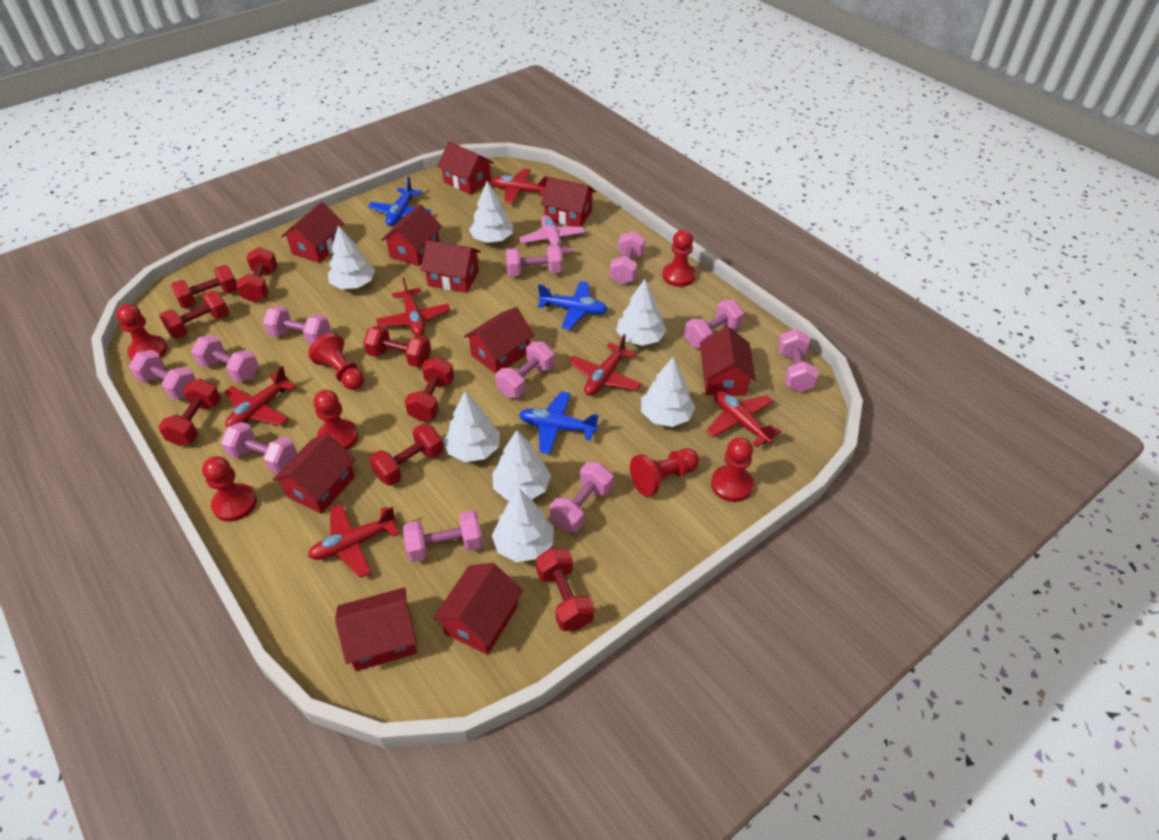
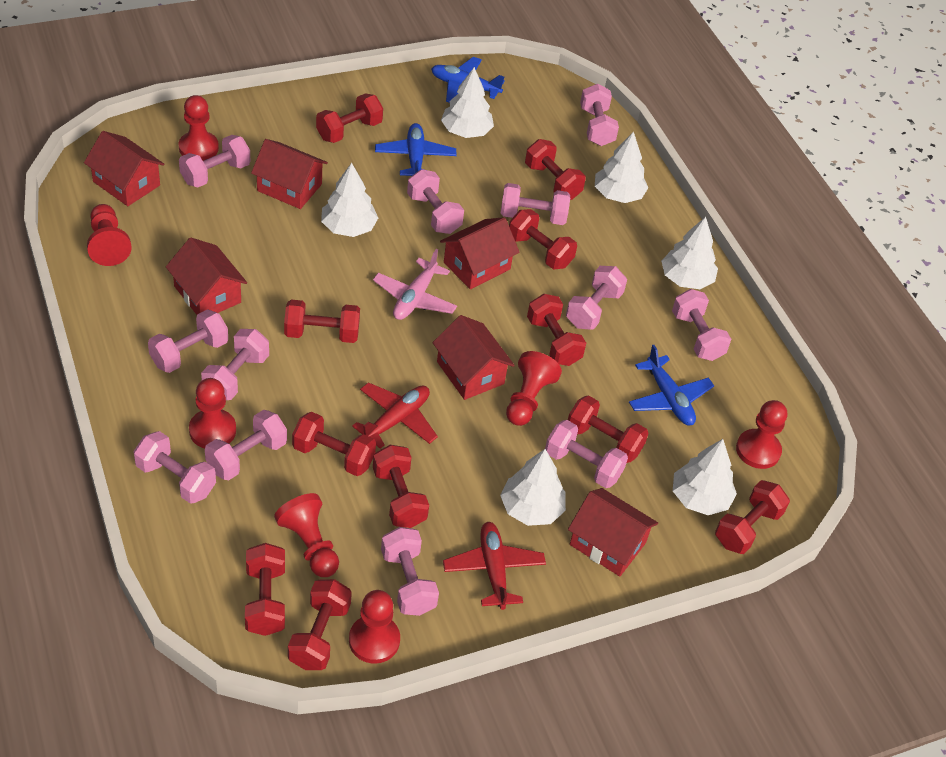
pink dumbbell: 11 -> 12
red dumbbell: 8 -> 11
red house: 10 -> 6
red plane: 6 -> 2
white tree: 7 -> 6

